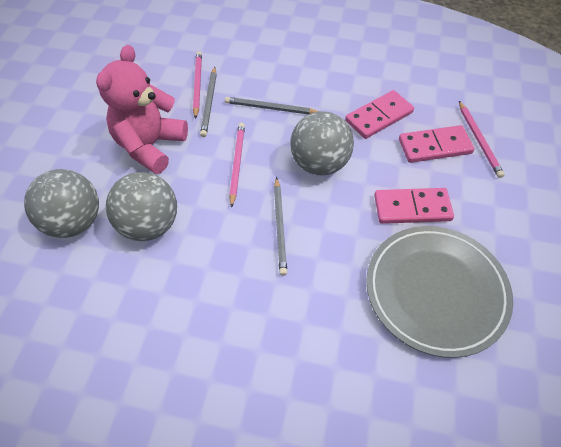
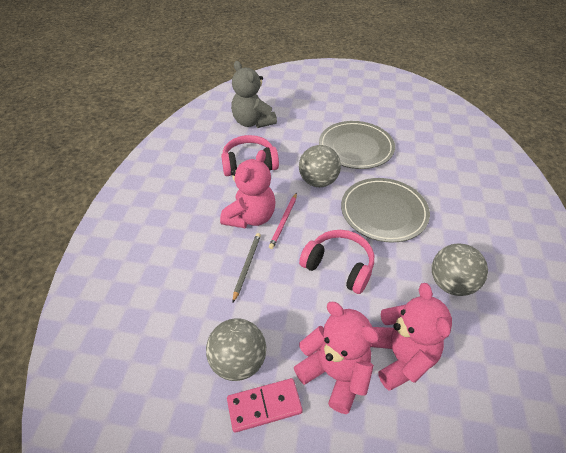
grey pencil: 3 -> 1
grey plate: 1 -> 2
grey teddy bear: 0 -> 1
pink domino: 3 -> 1
pink headphones: 0 -> 2
pink pencil: 3 -> 1
pink teddy bear: 1 -> 3

